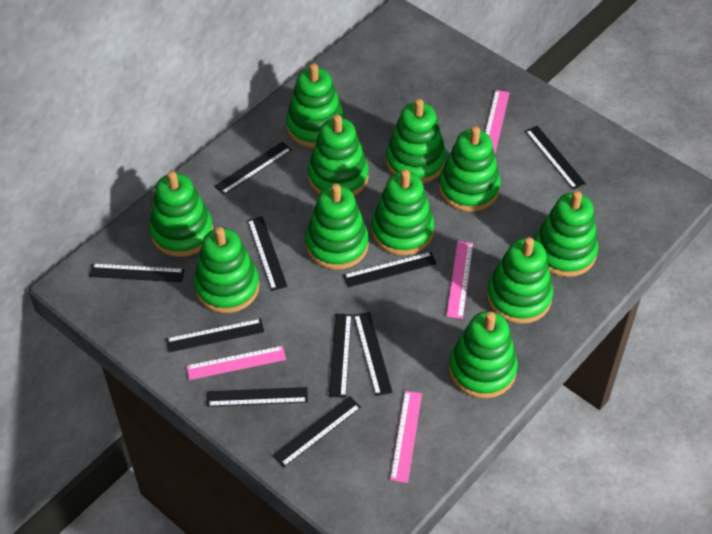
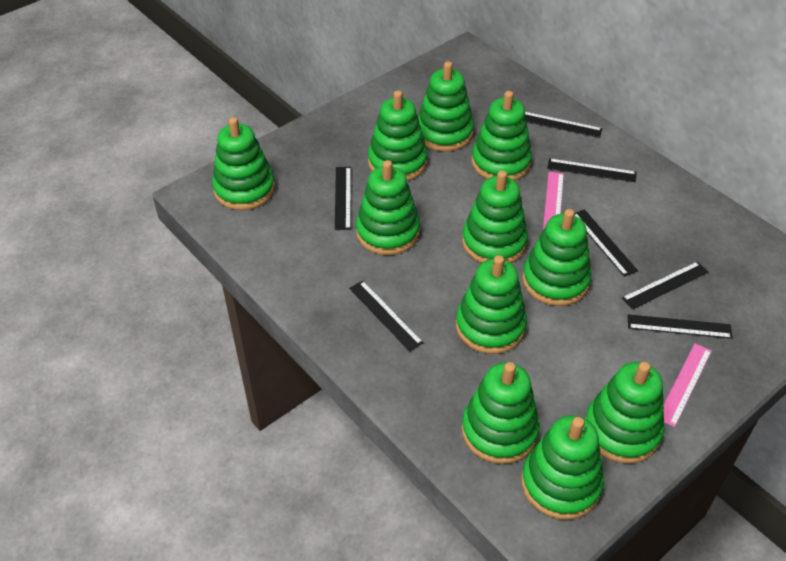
black ruler: 10 -> 7
pink ruler: 4 -> 2

